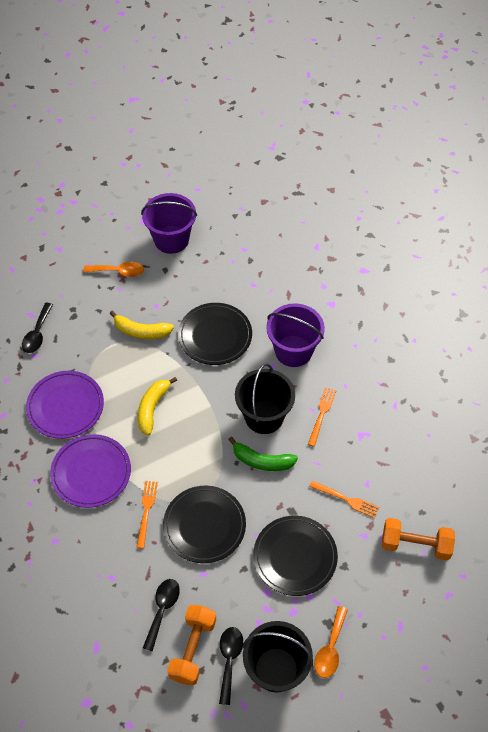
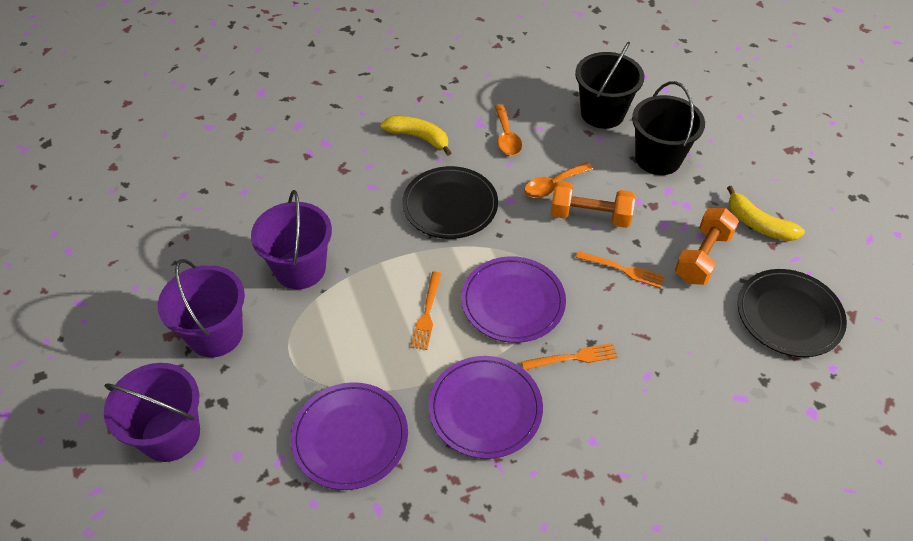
black plate: 3 -> 2
black spoon: 3 -> 0
green banana: 1 -> 0
purple bucket: 2 -> 3
purple plate: 2 -> 3

